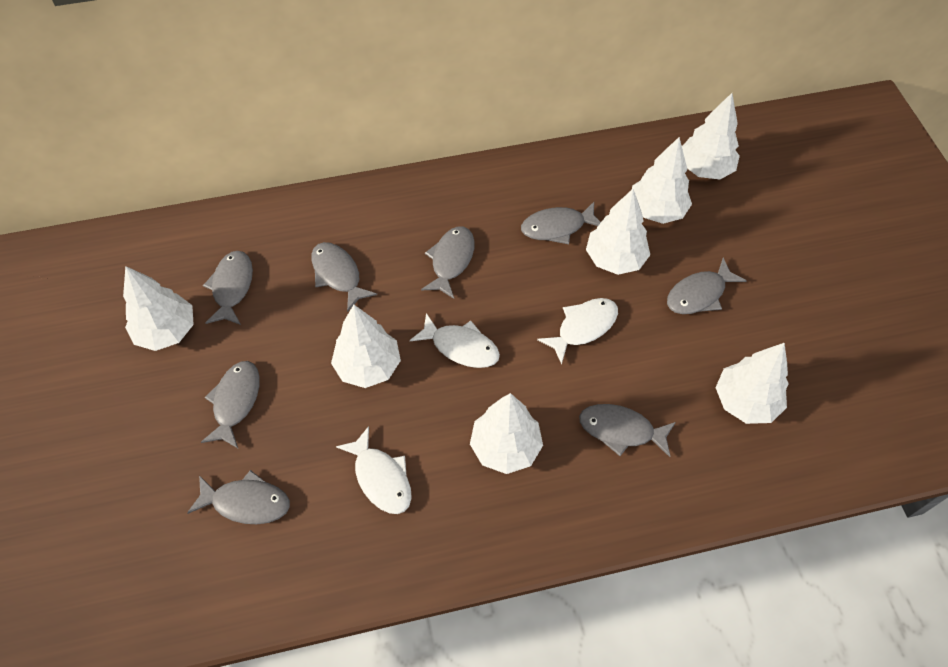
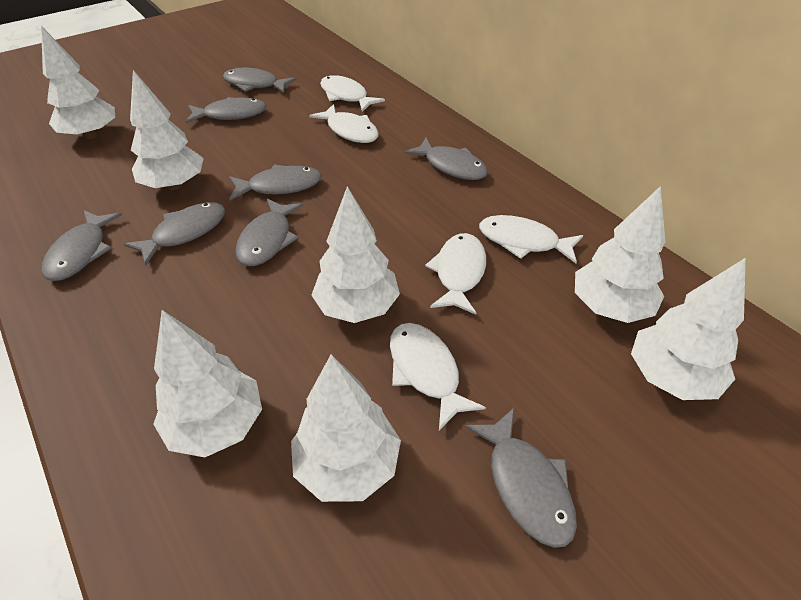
white fish: 3 -> 5

